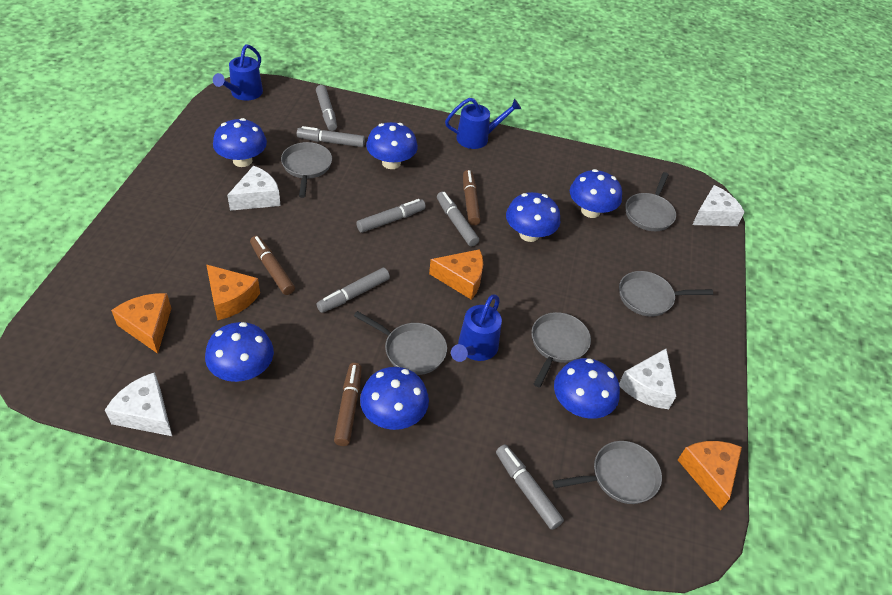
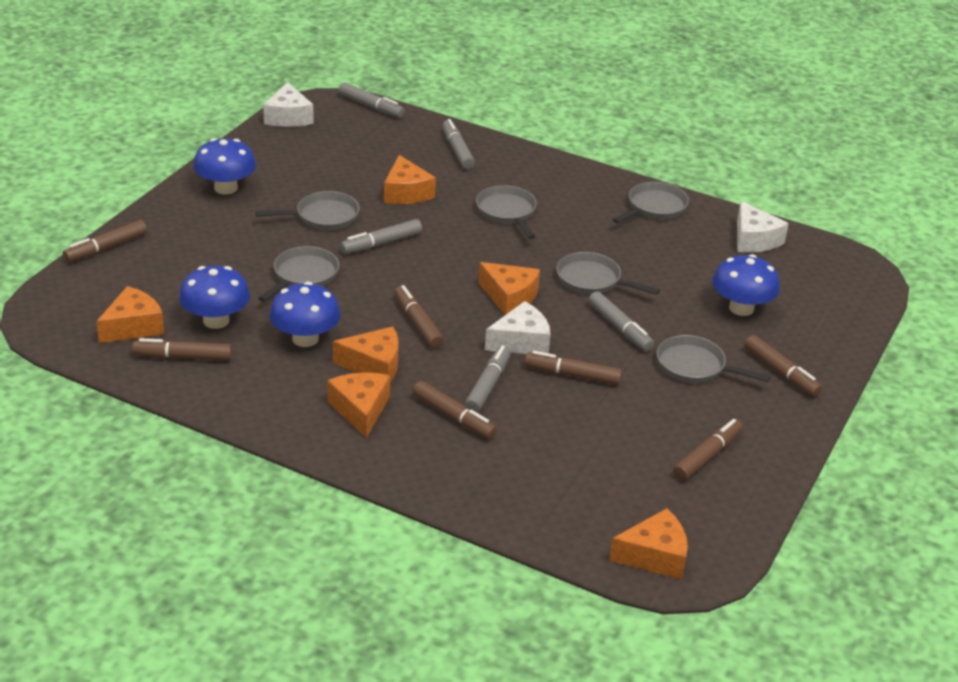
blue mushroom: 7 -> 4
blue watering can: 3 -> 0
brown marker: 3 -> 7
grey marker: 6 -> 5
orange cheese: 4 -> 6
white cheese: 4 -> 3

